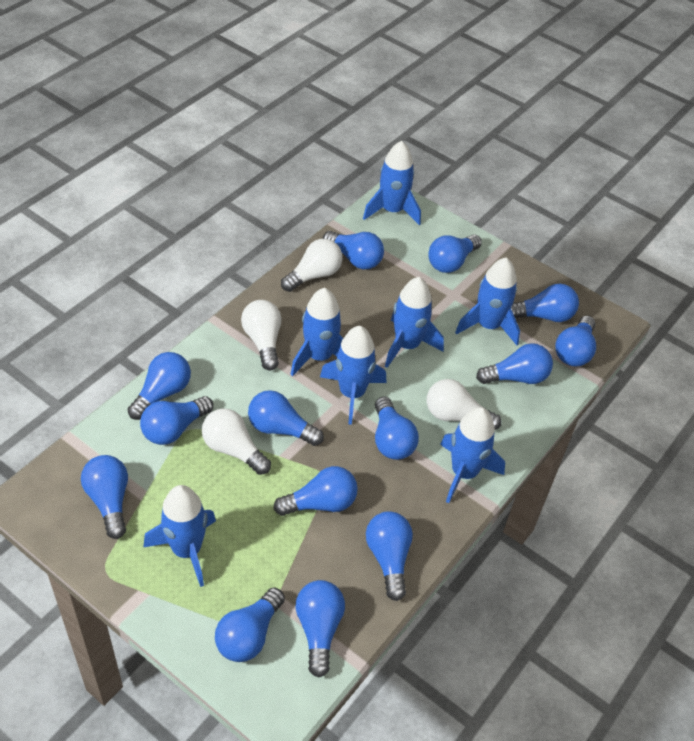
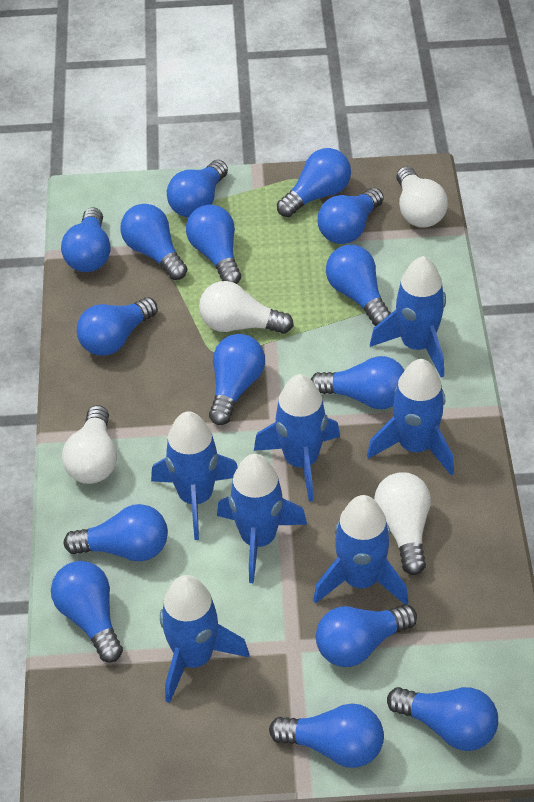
blue light bulb: 14 -> 15

